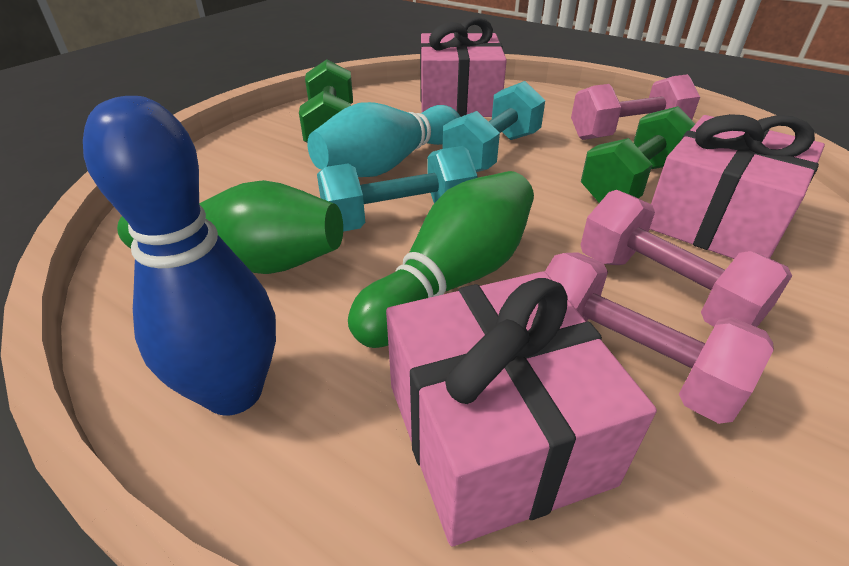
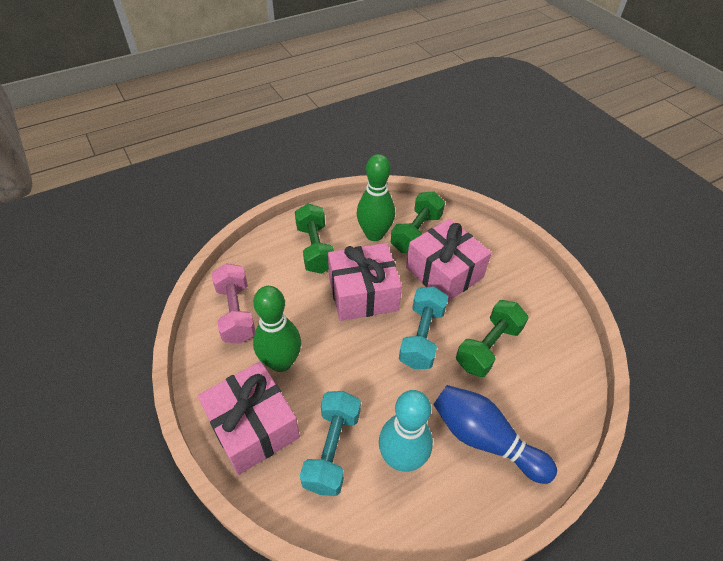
green dumbbell: 2 -> 3
pink dumbbell: 3 -> 1

